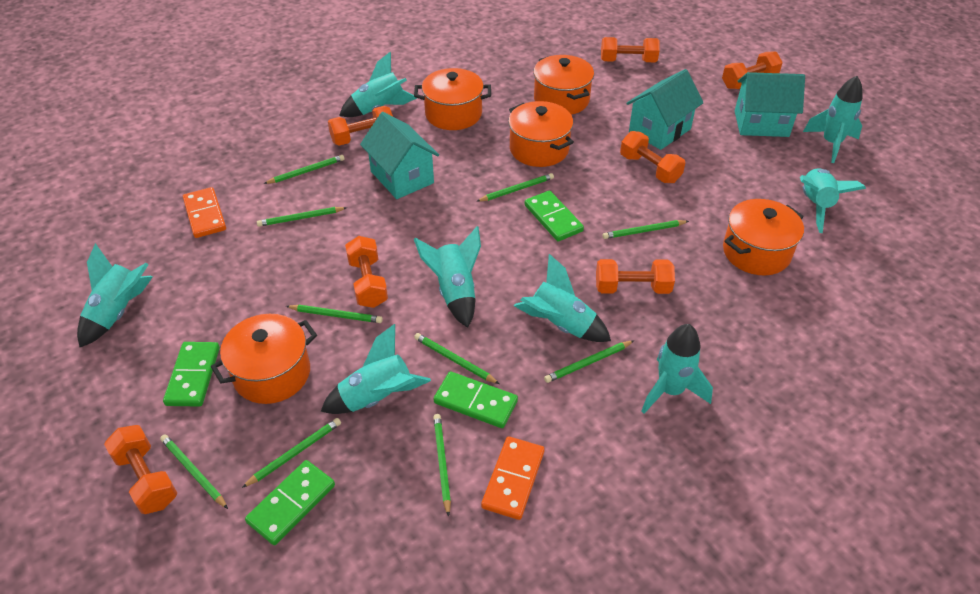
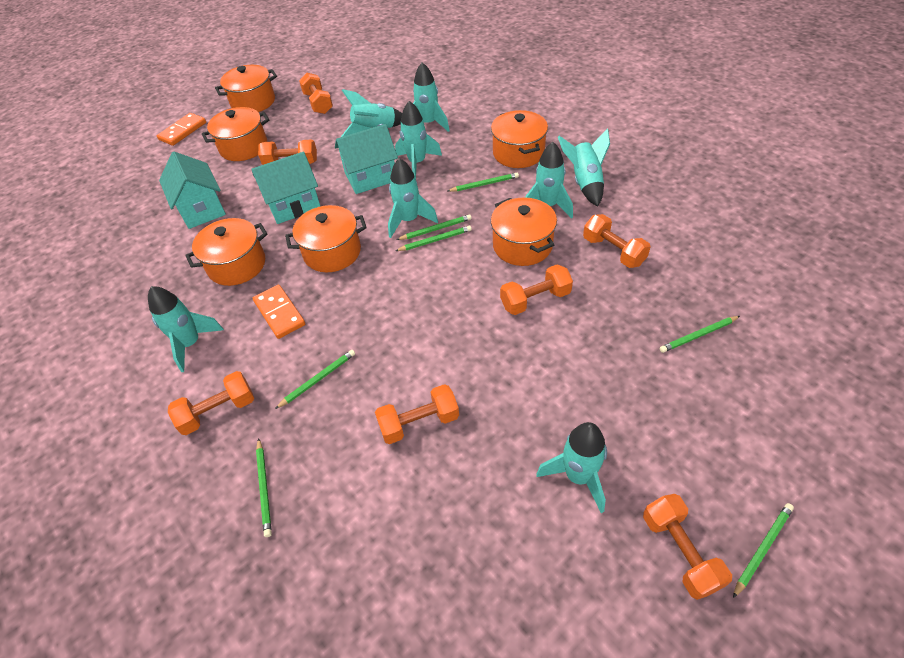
green domino: 4 -> 0
green pencil: 10 -> 7
orange pot: 5 -> 6

